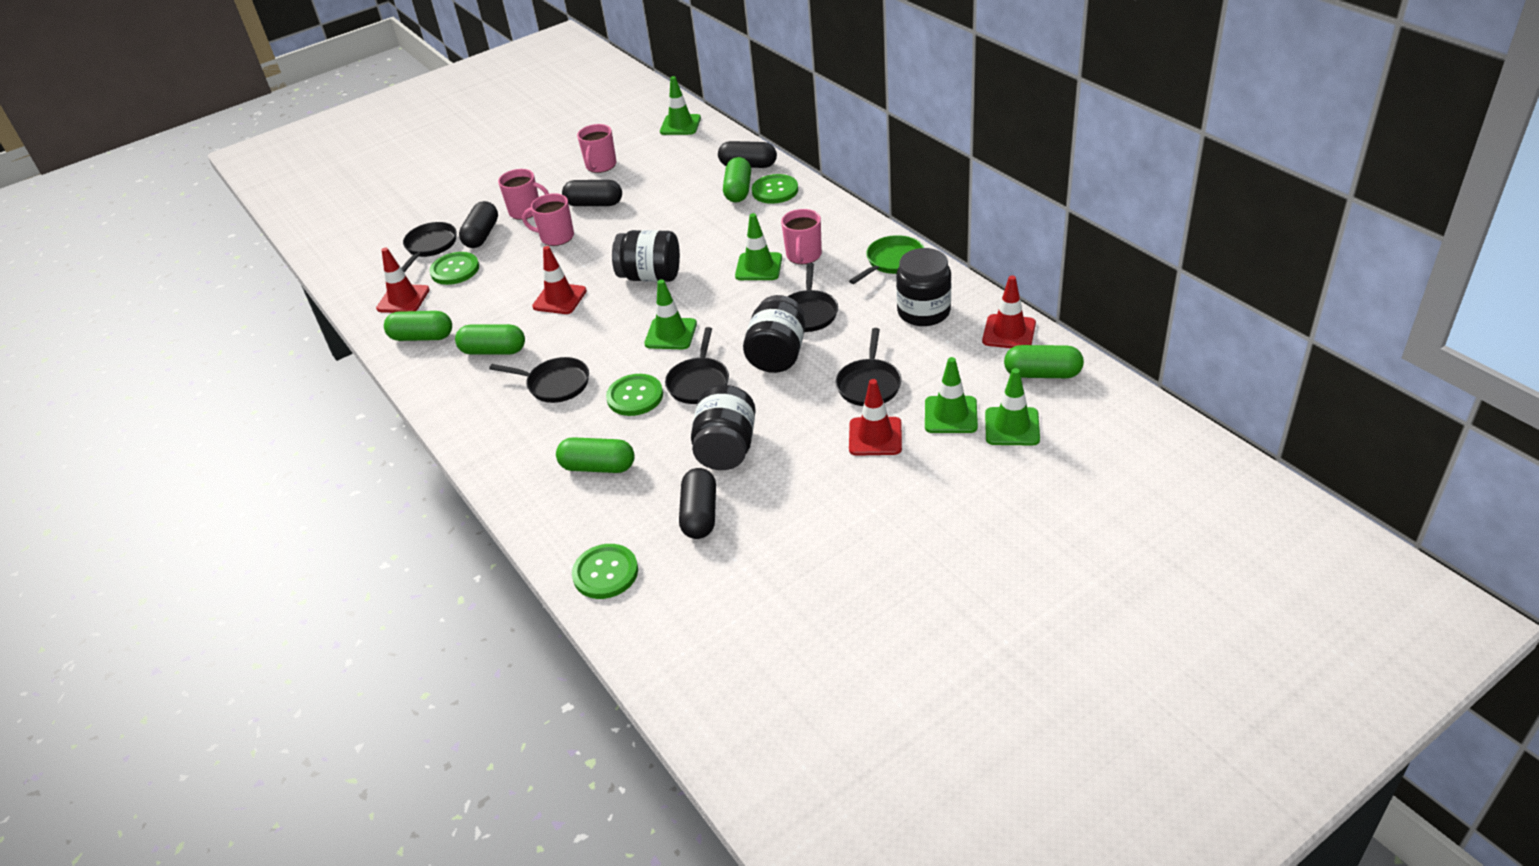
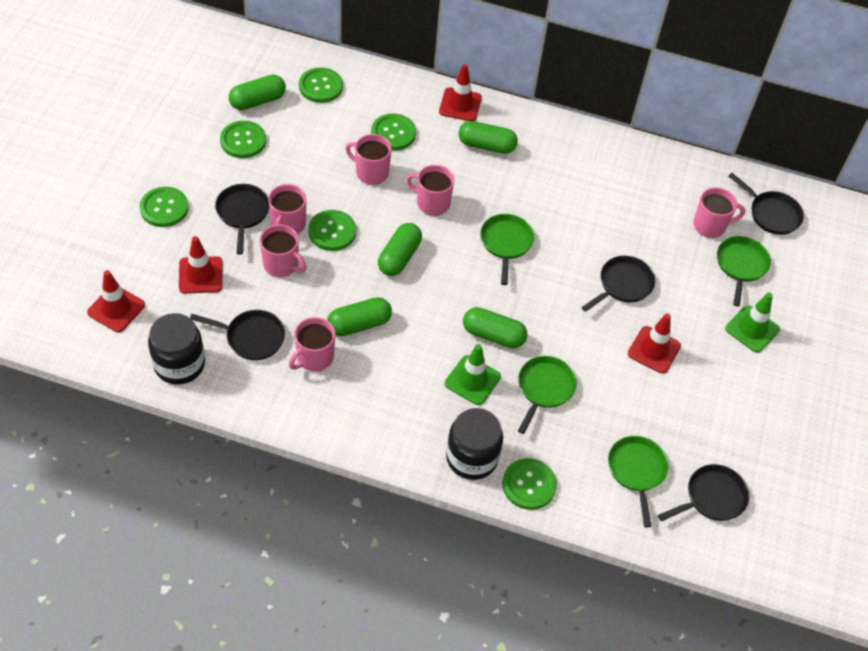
black capsule: 4 -> 0
black jar: 4 -> 2
green button: 4 -> 6
green pan: 1 -> 4
green traffic cone: 5 -> 2
pink mug: 4 -> 6

